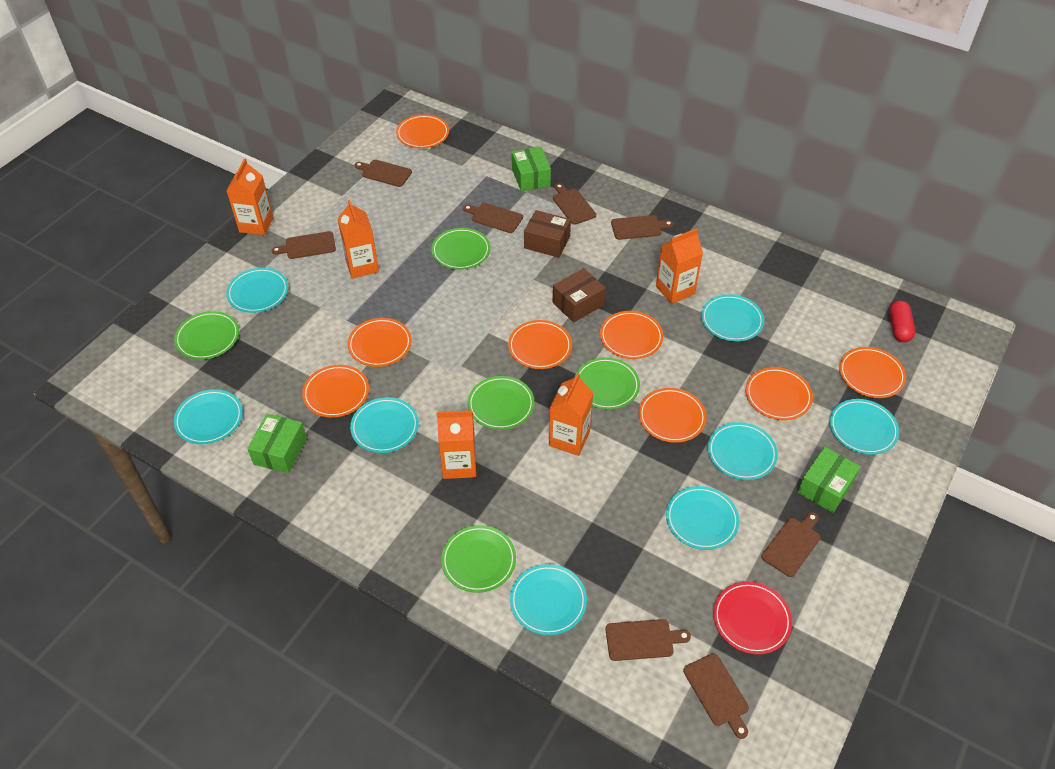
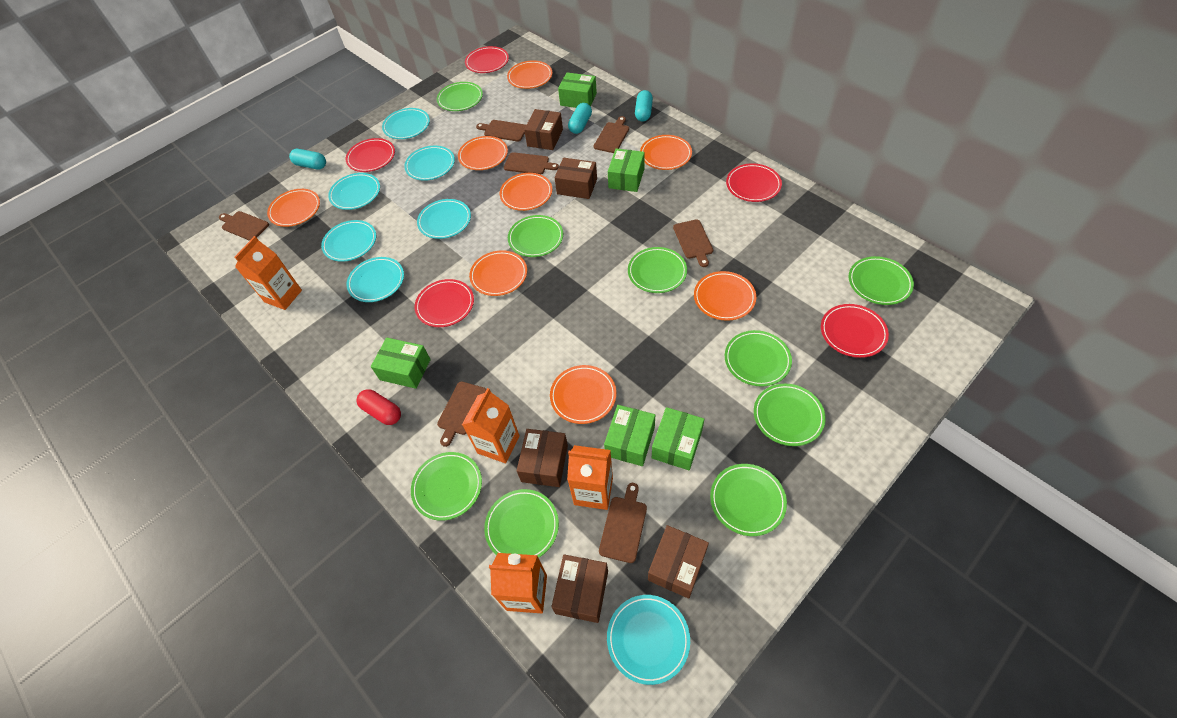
brown box: 2 -> 5
brown cutting board: 8 -> 7
green box: 3 -> 5
green plate: 5 -> 9
orange carton: 5 -> 4
red plate: 1 -> 5
turquoise capsule: 0 -> 3
turquoise plate: 8 -> 7

